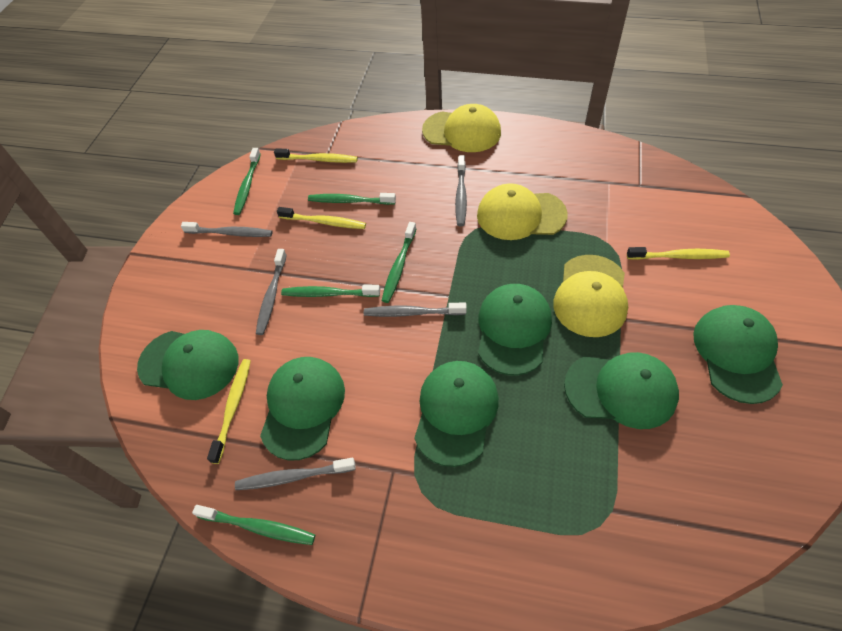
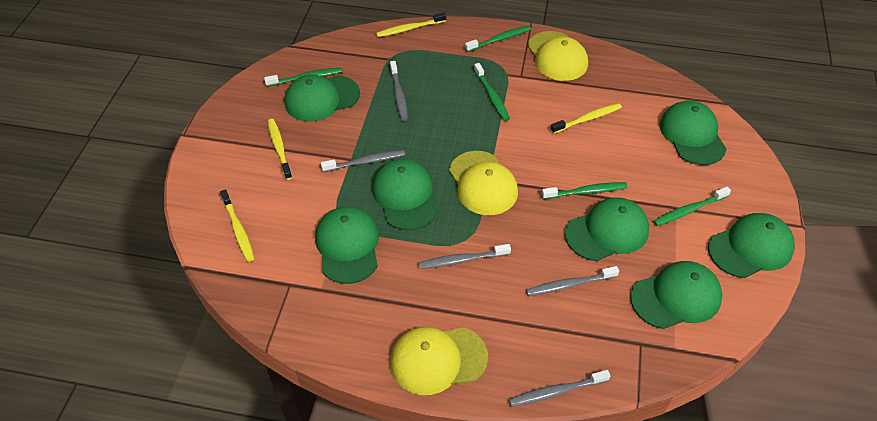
green cap: 6 -> 7

